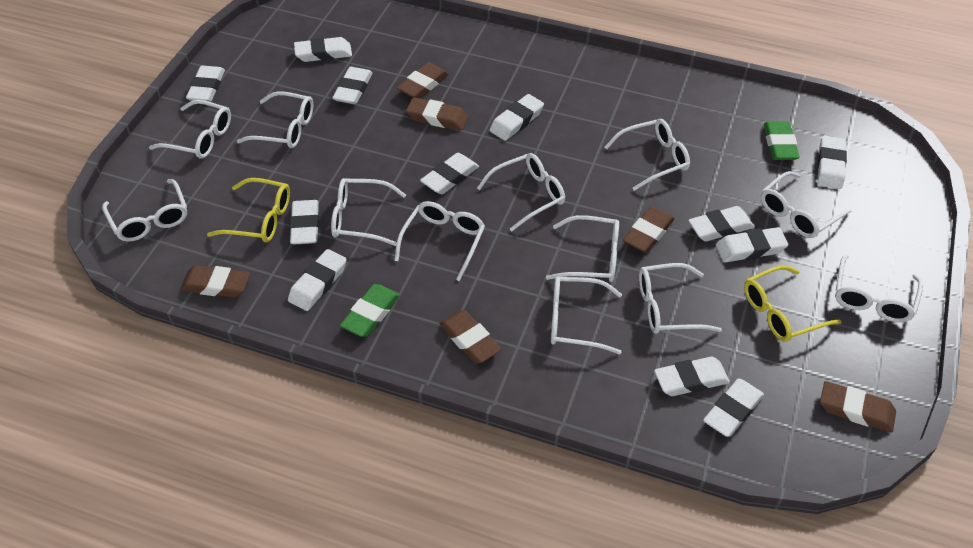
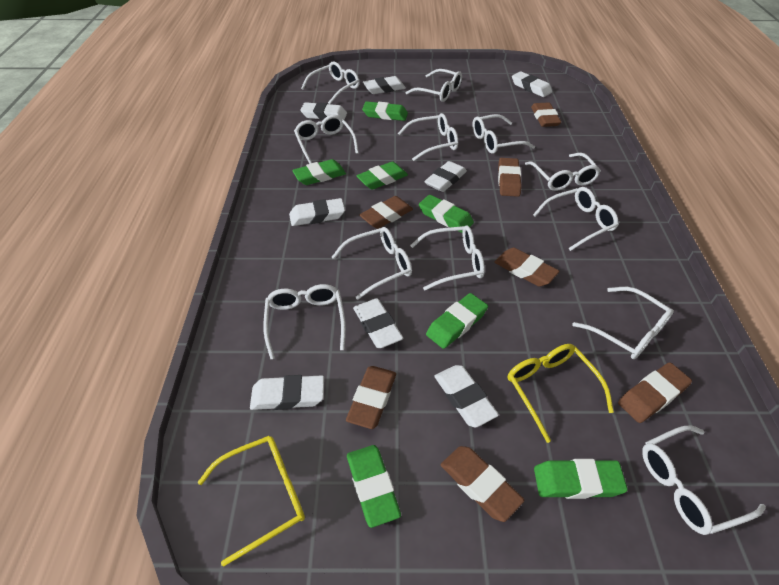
brown eraser: 6 -> 7
green eraser: 2 -> 7
white eraser: 12 -> 8

